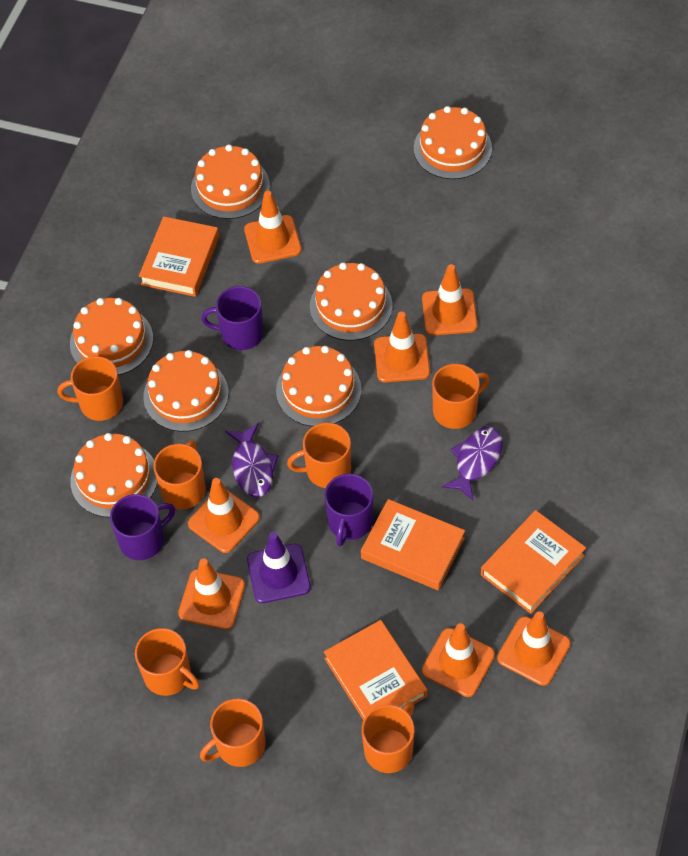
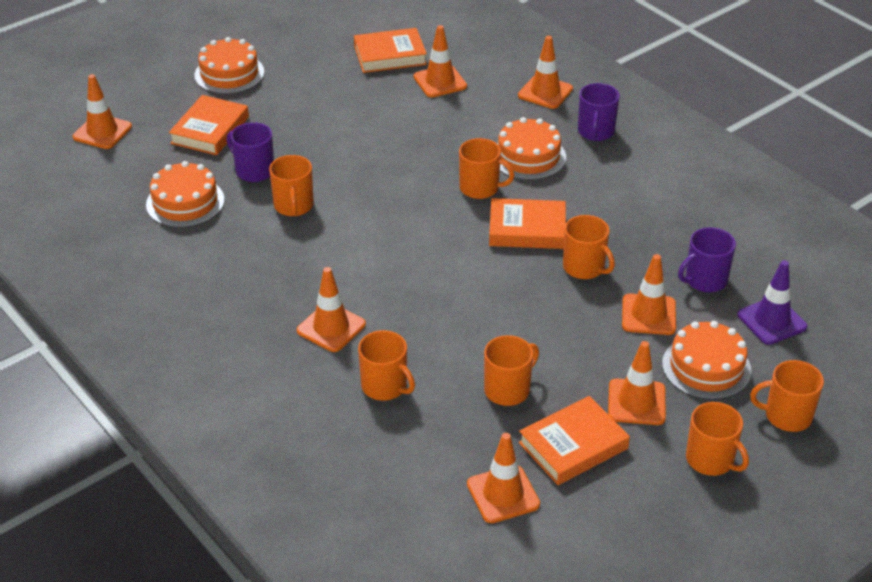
orange cake: 7 -> 4
purple fish: 2 -> 0

